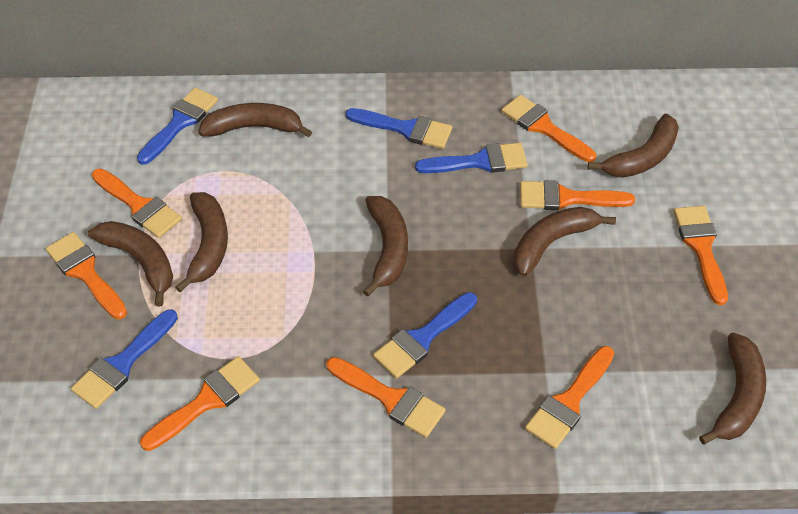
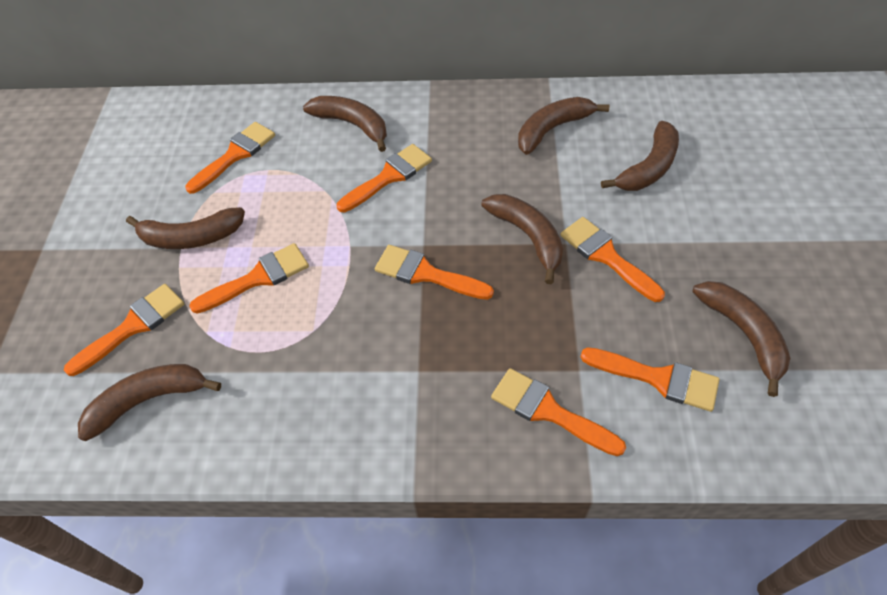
blue brush: 5 -> 0

